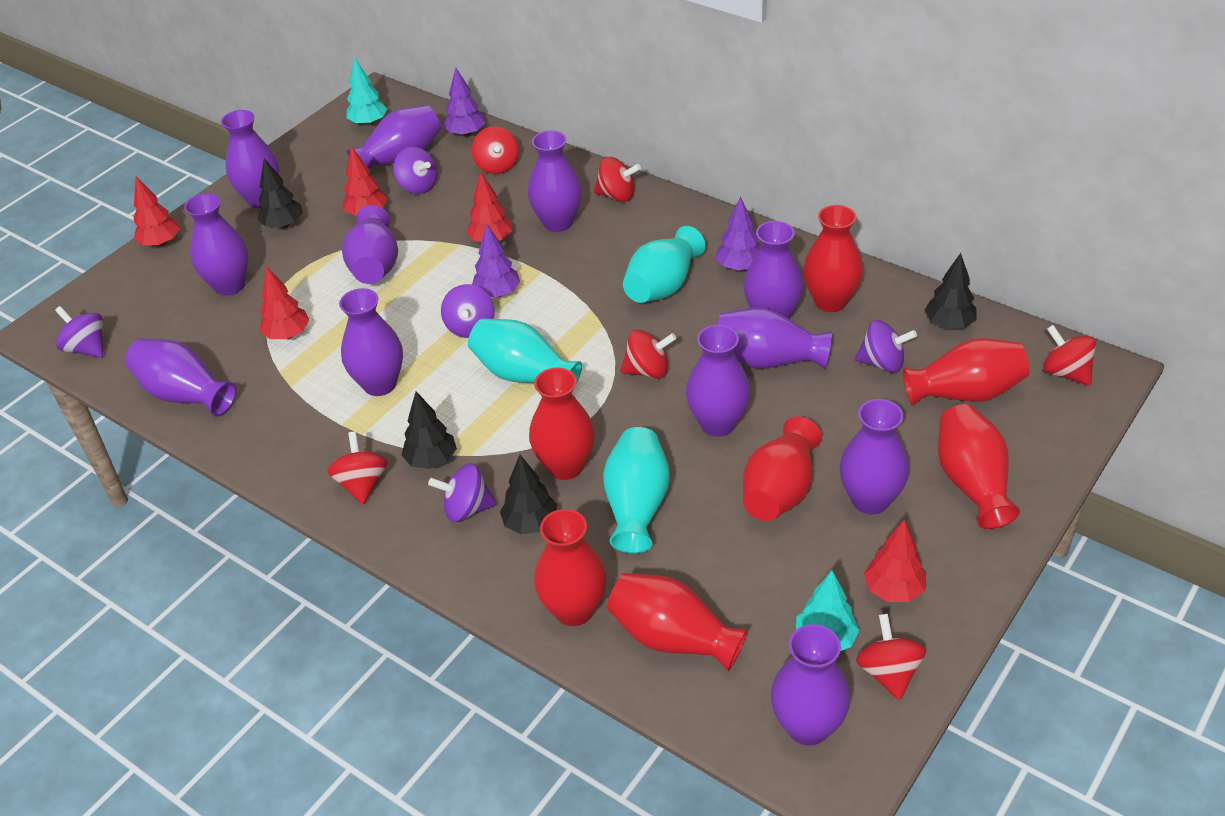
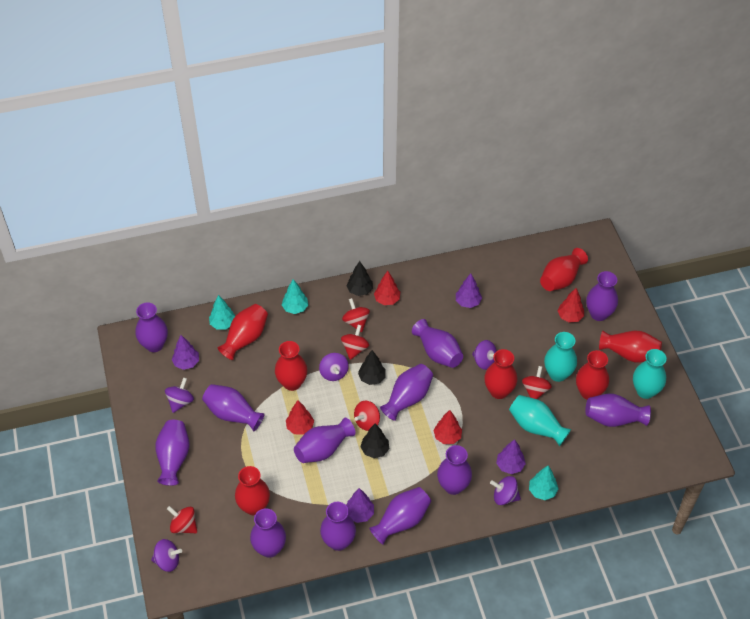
black tree: 4 -> 3
purple tree: 3 -> 4
red spinning top: 6 -> 5
red tree: 5 -> 4
turquoise tree: 2 -> 3

